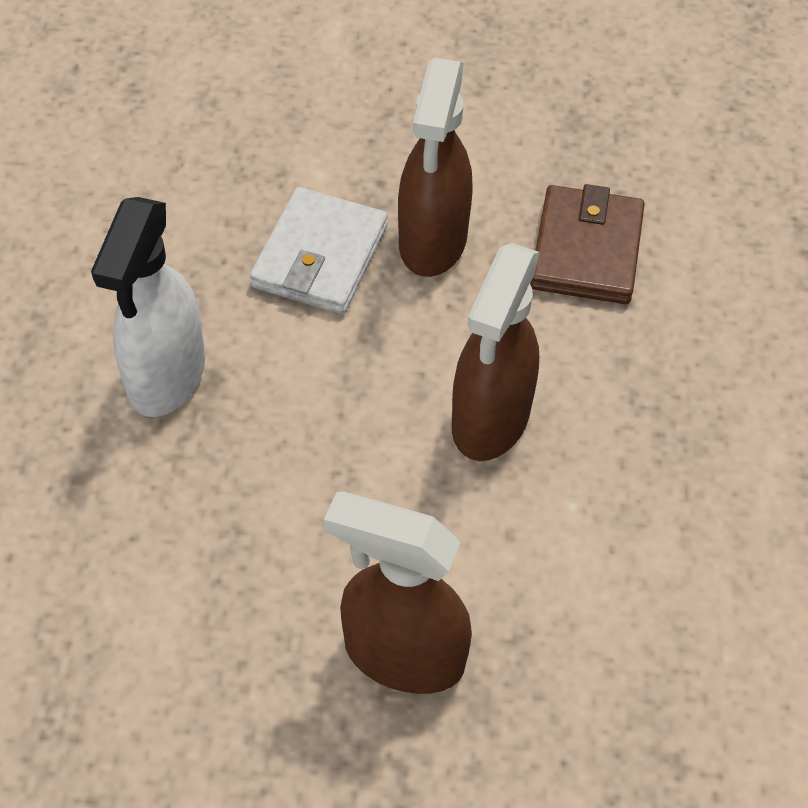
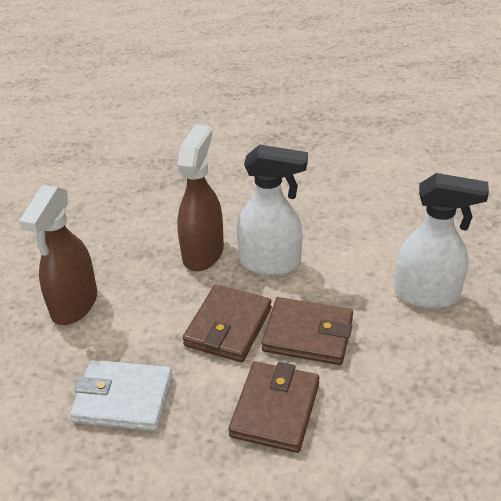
brown spray bottle: 3 -> 2
brown wallet: 1 -> 3
white spray bottle: 1 -> 2

